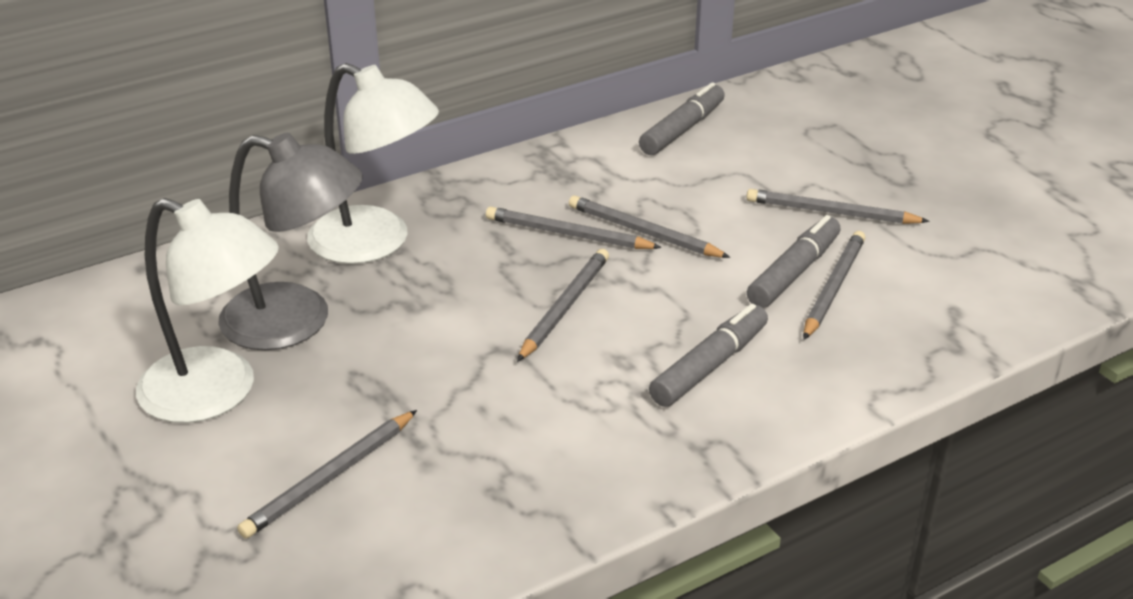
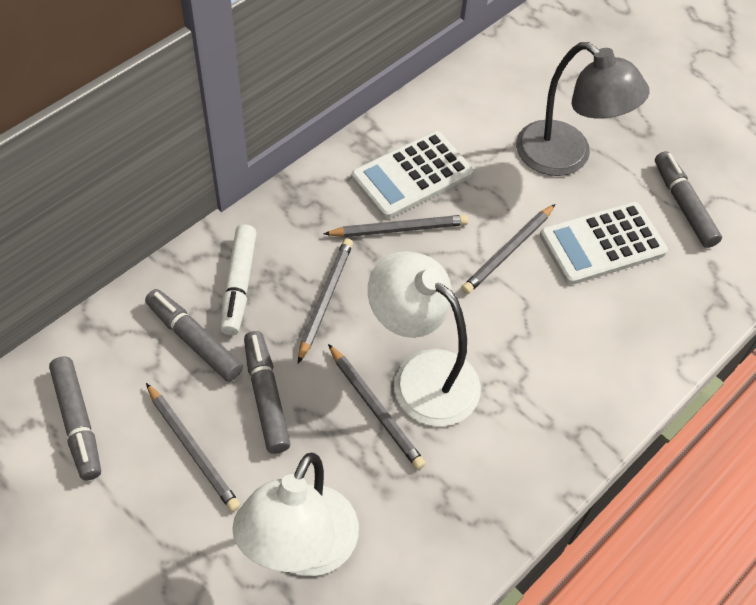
grey marker: 3 -> 4
grey pencil: 6 -> 5
white calculator: 0 -> 2
white marker: 0 -> 1

